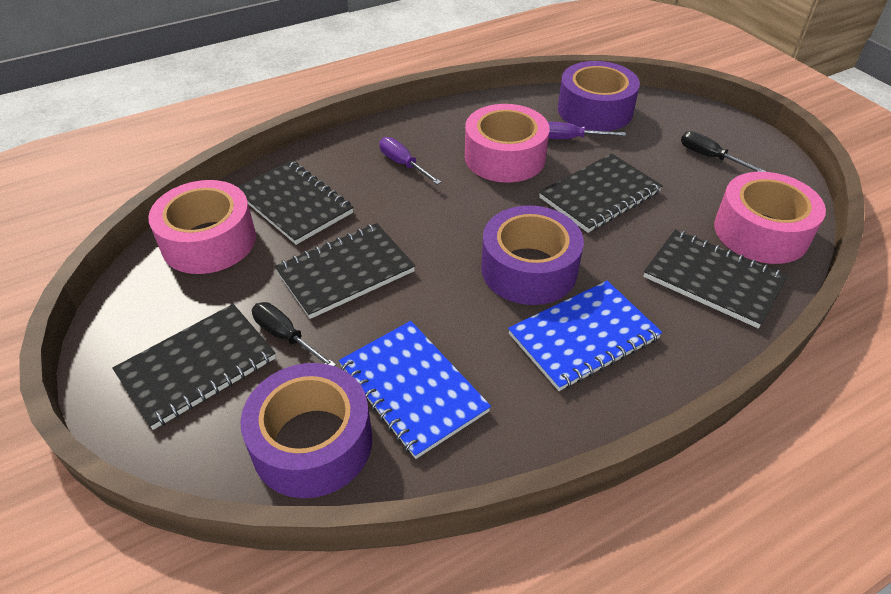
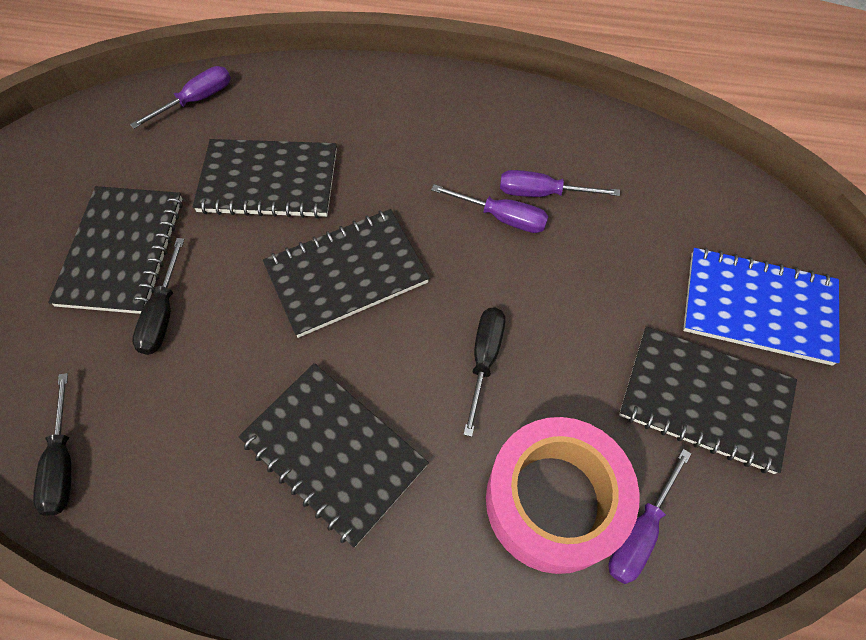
black screwdriver: 2 -> 3
blue notebook: 2 -> 1
pink tape: 3 -> 1
purple screwdriver: 2 -> 4
purple tape: 3 -> 0

